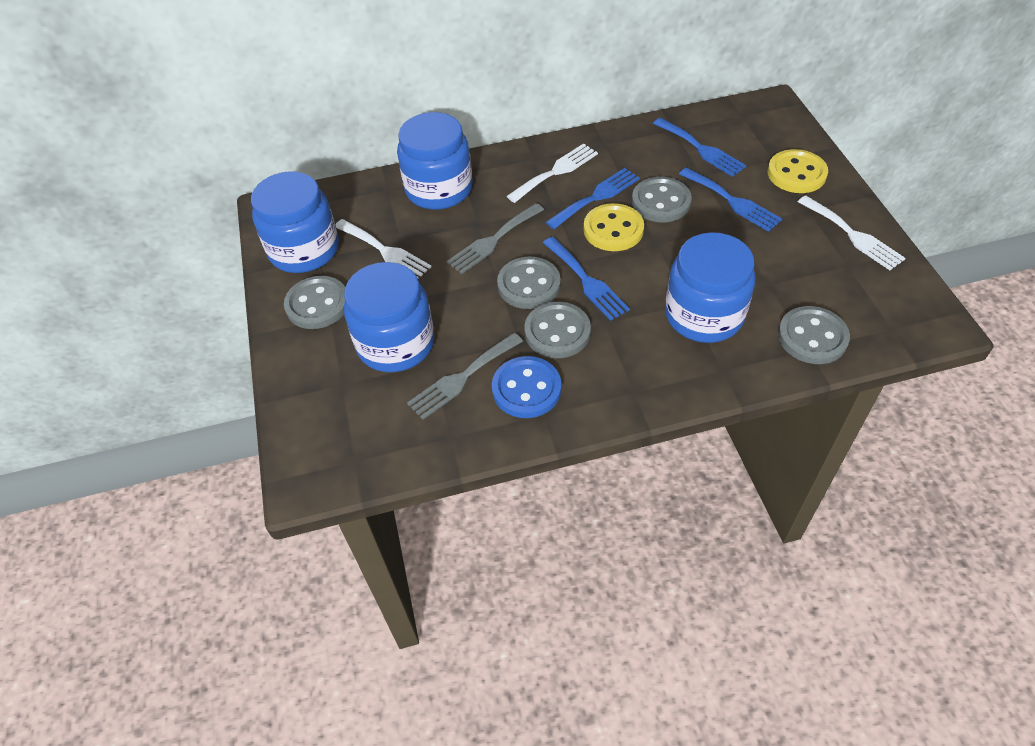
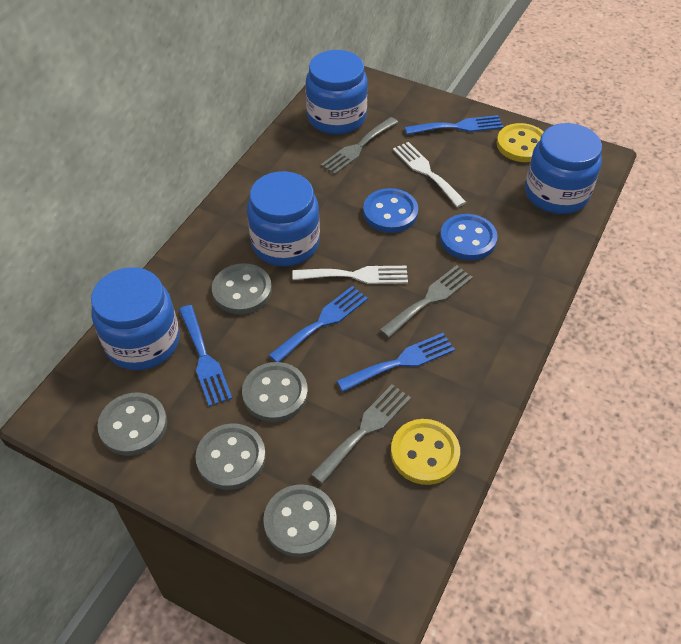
blue button: 1 -> 2
grey fork: 2 -> 3
white fork: 3 -> 2

